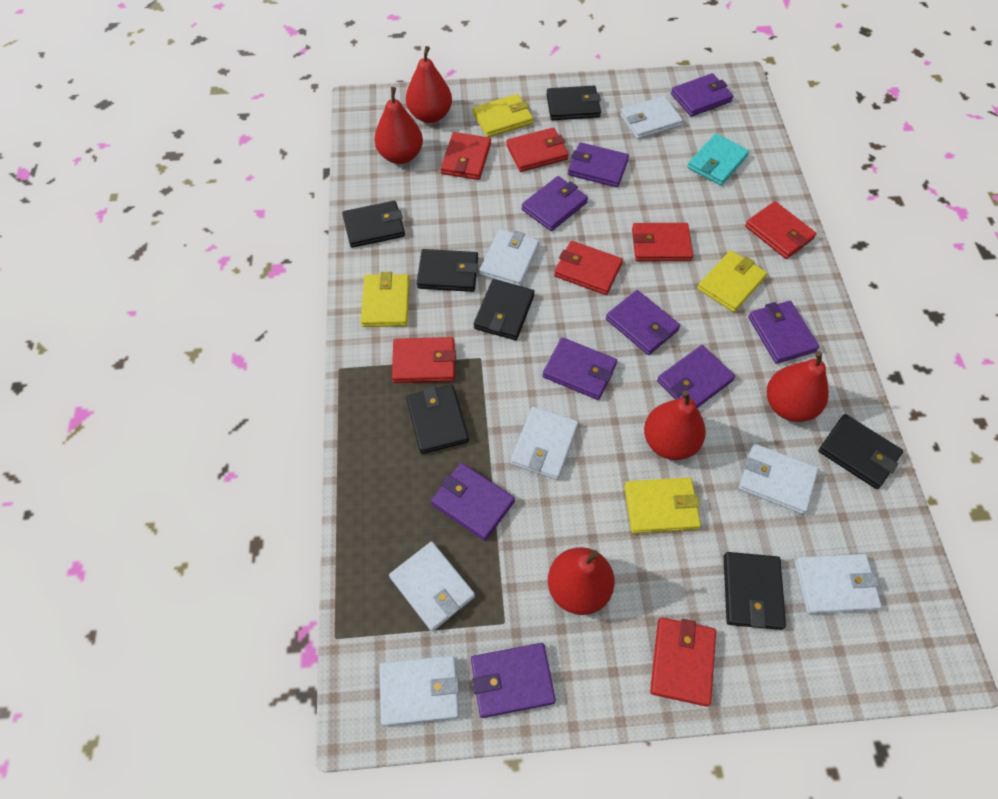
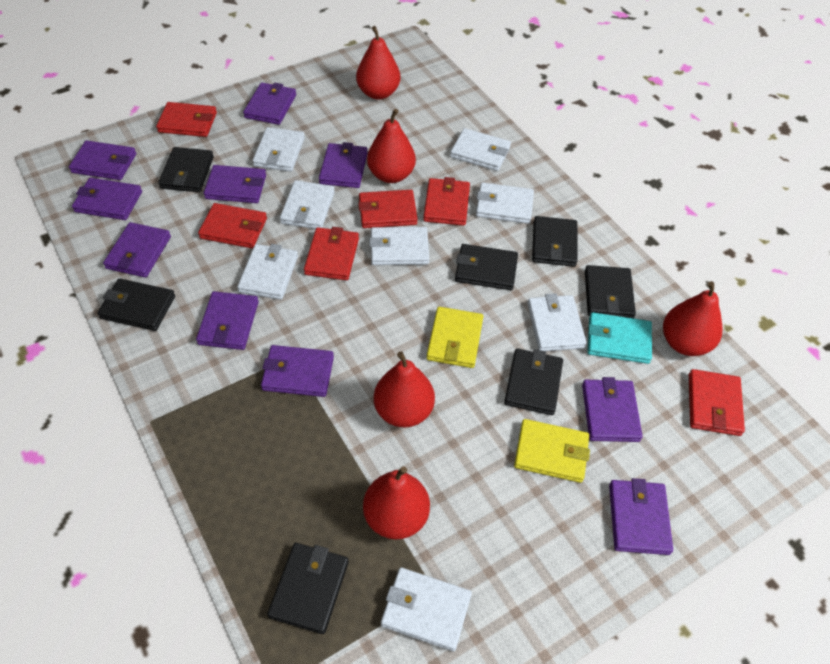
purple wallet: 9 -> 10
red wallet: 7 -> 6
white wallet: 7 -> 8
yellow wallet: 4 -> 2

